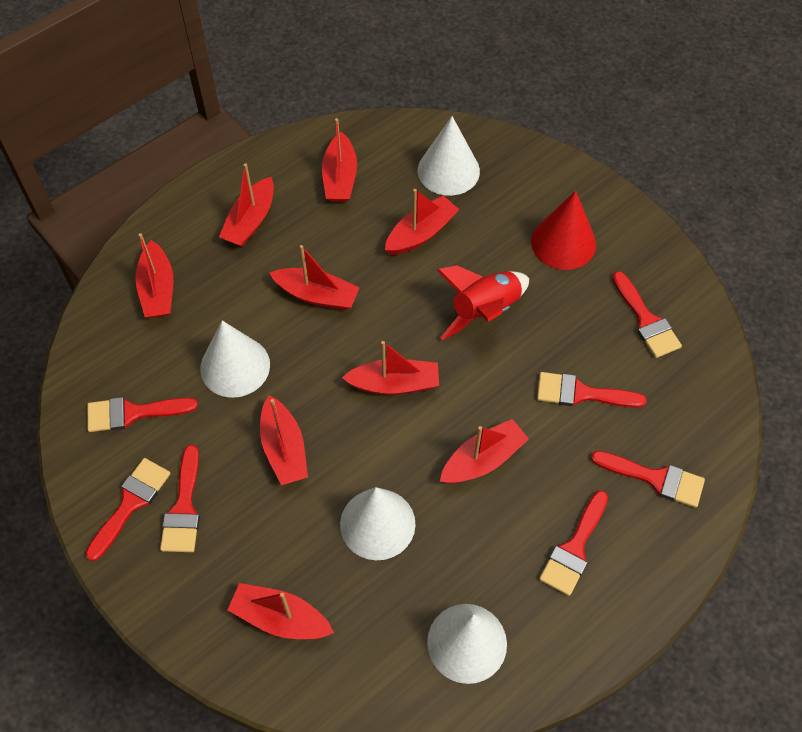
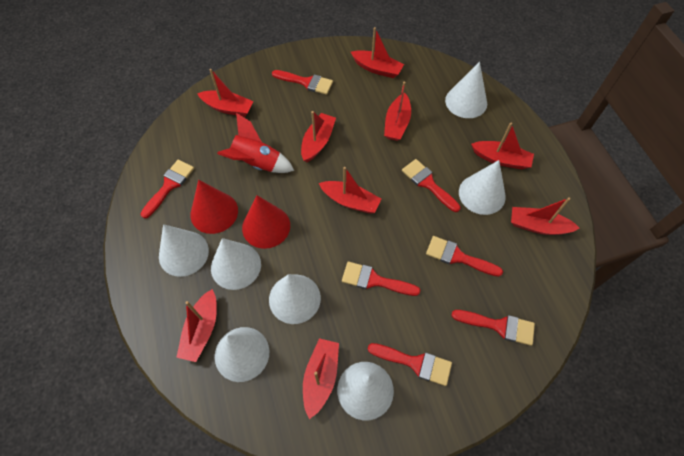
red cone: 1 -> 2
white cone: 4 -> 7

